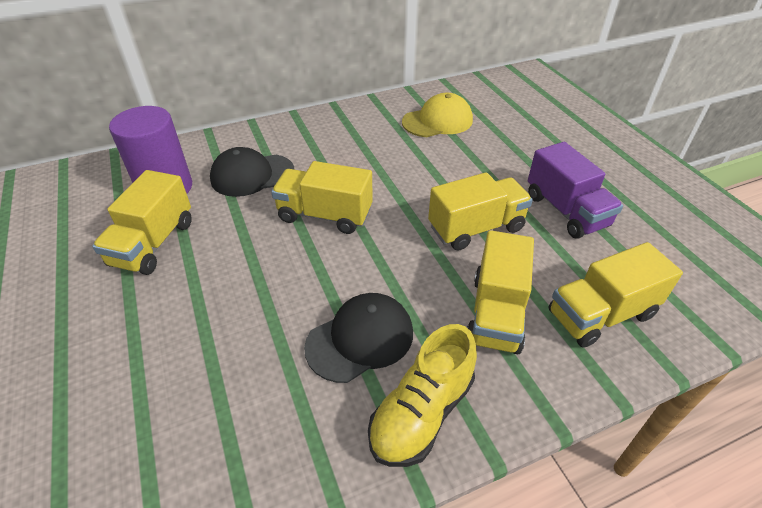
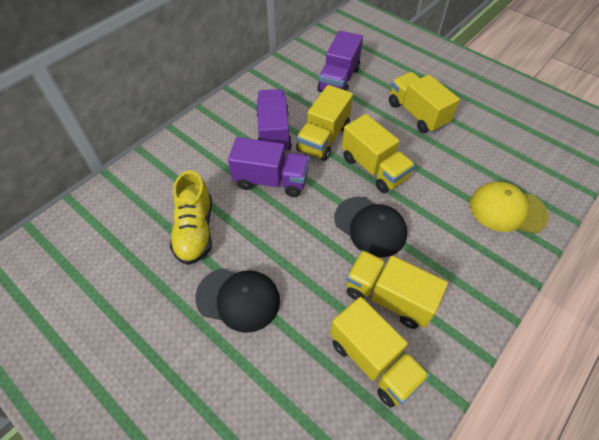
purple cylinder: 1 -> 0
purple truck: 1 -> 3

